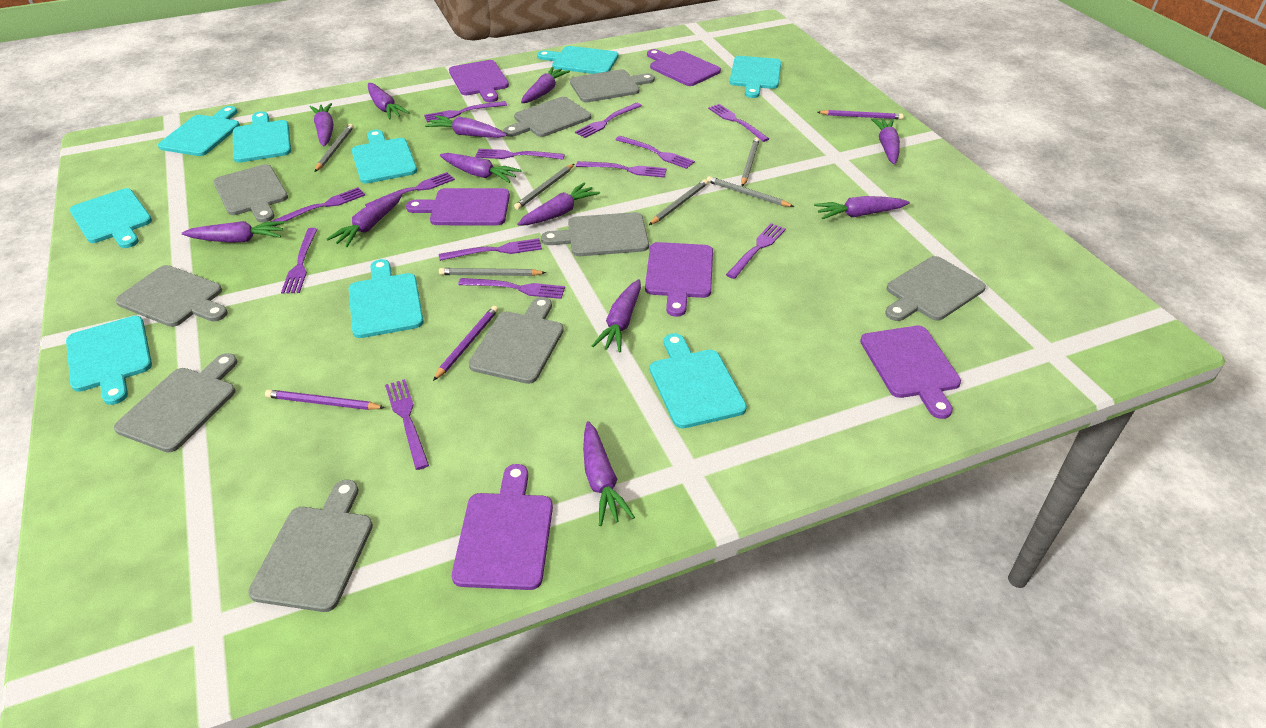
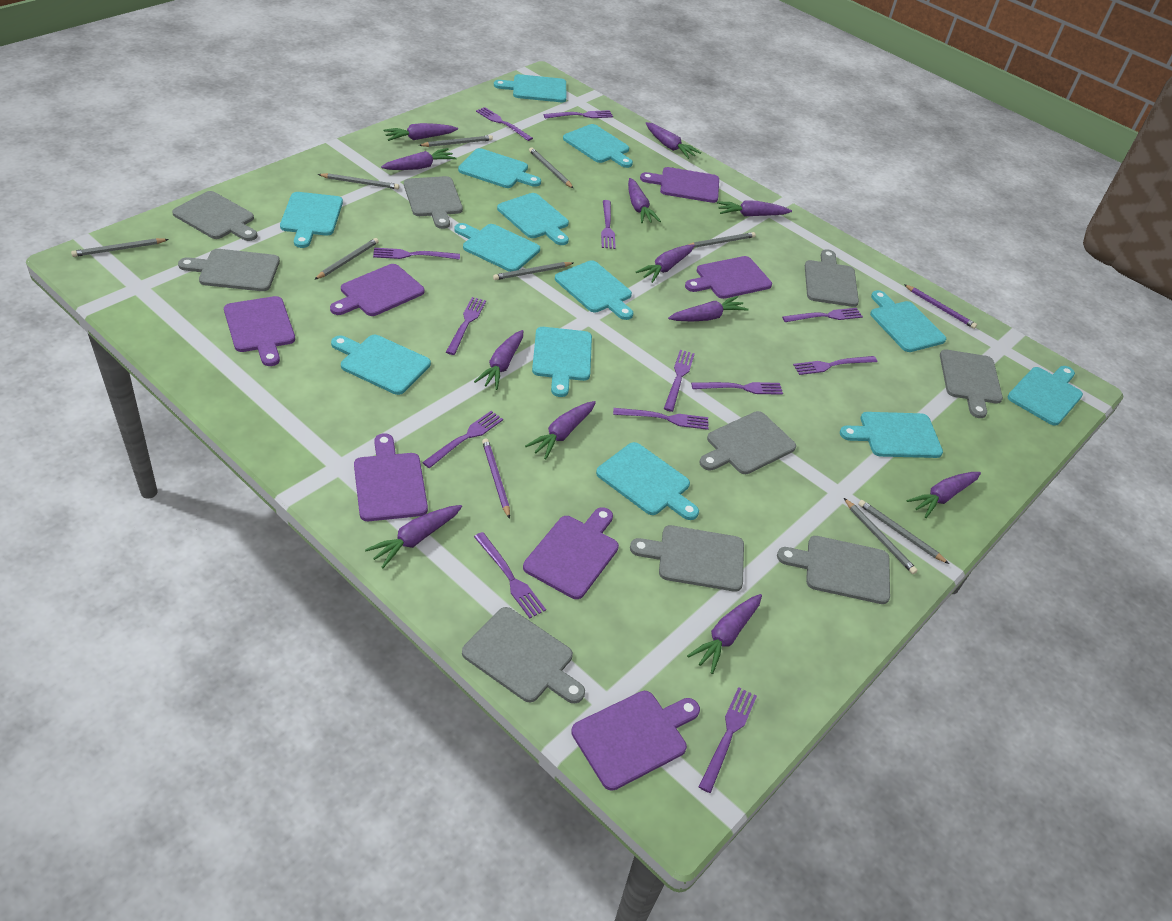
grey pencil: 6 -> 9
purple cutting board: 6 -> 7
purple pencil: 3 -> 2
turquoise cutting board: 9 -> 13

